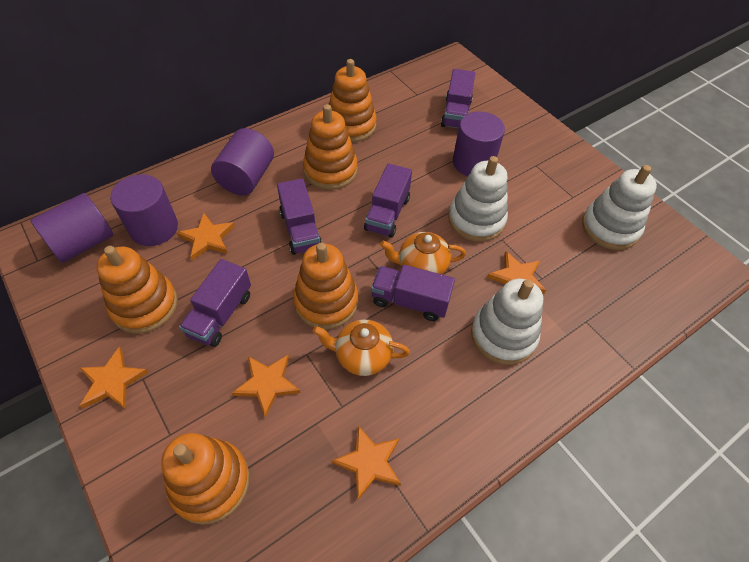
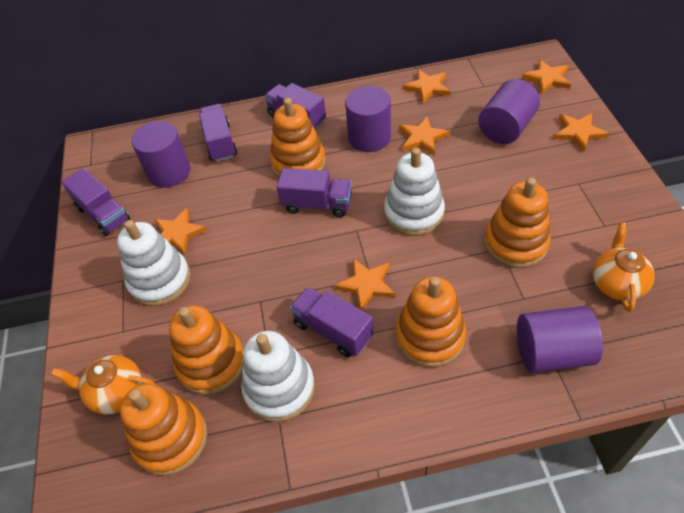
orange star: 5 -> 6

